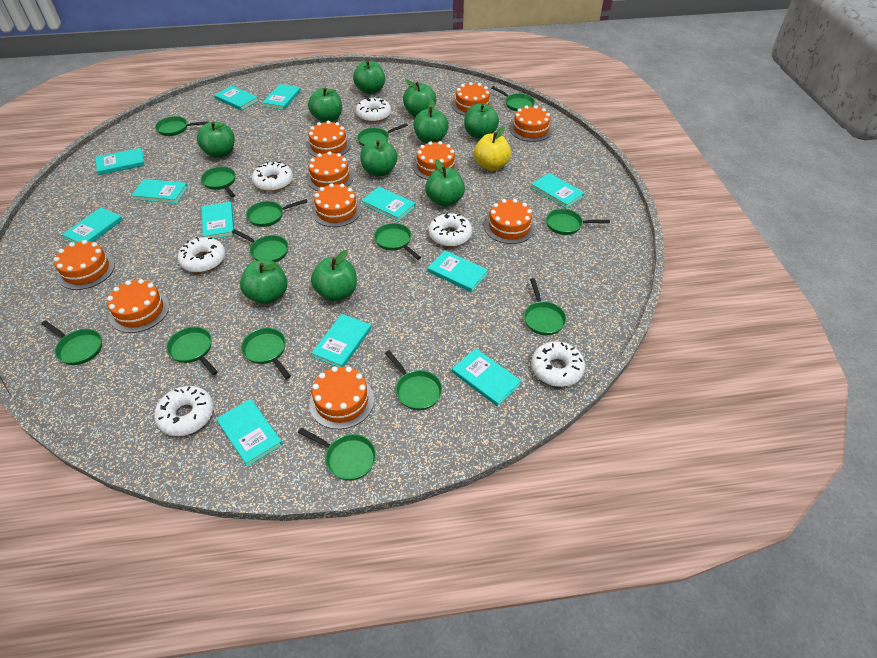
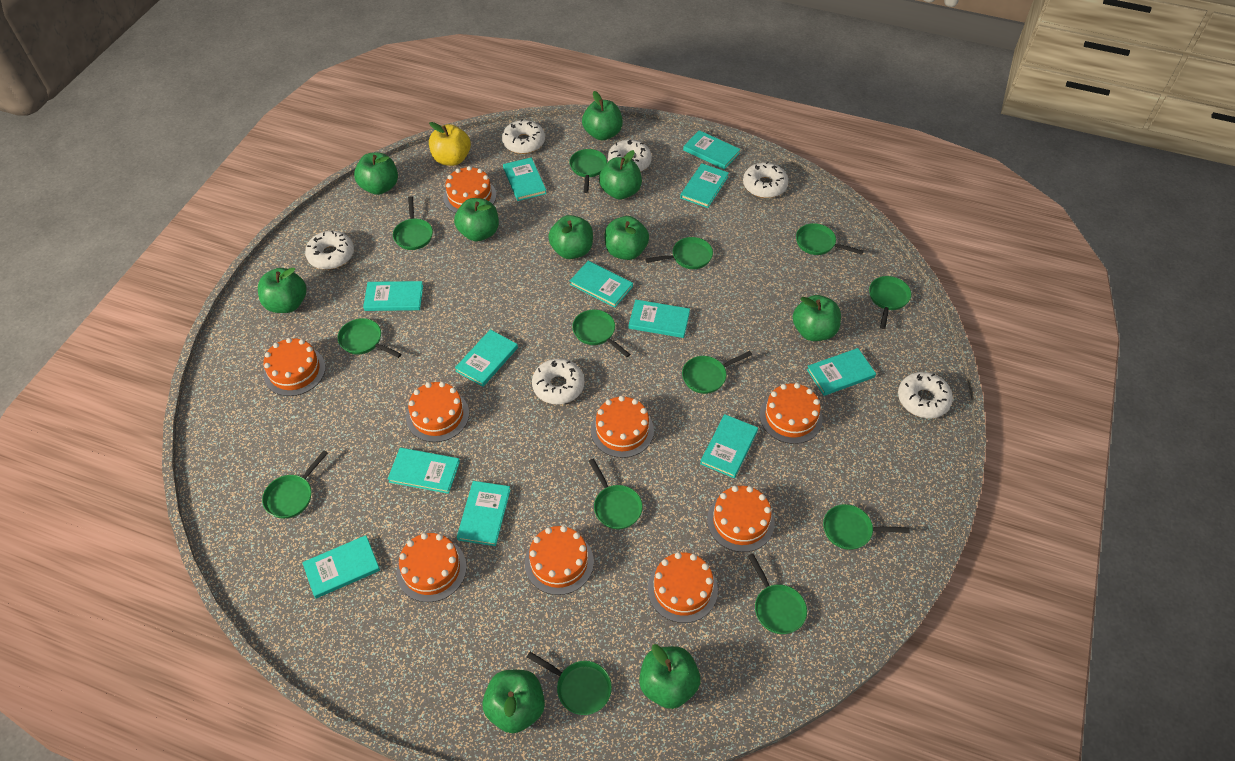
green pan: 14 -> 13
orange cake: 10 -> 9

